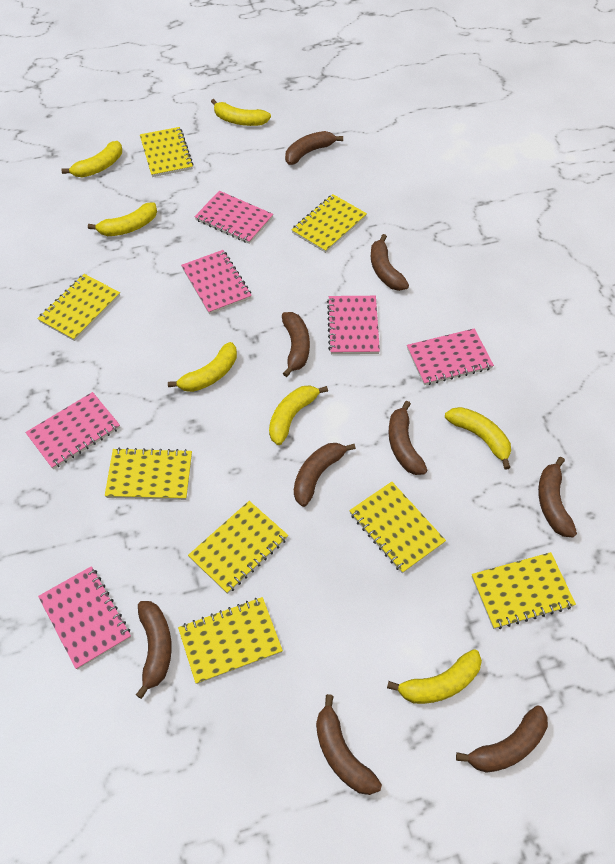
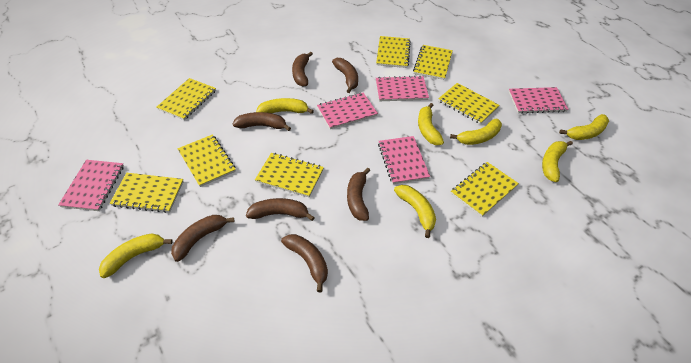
brown banana: 9 -> 7
pink notebook: 6 -> 5

